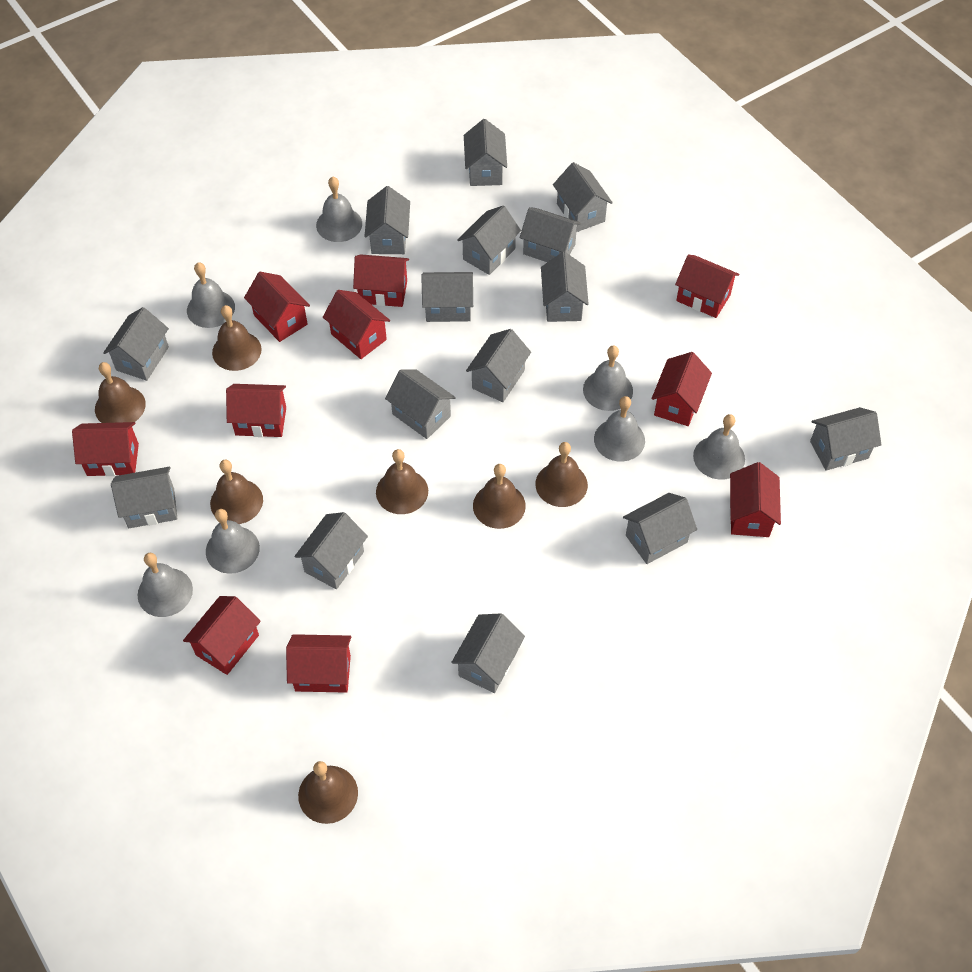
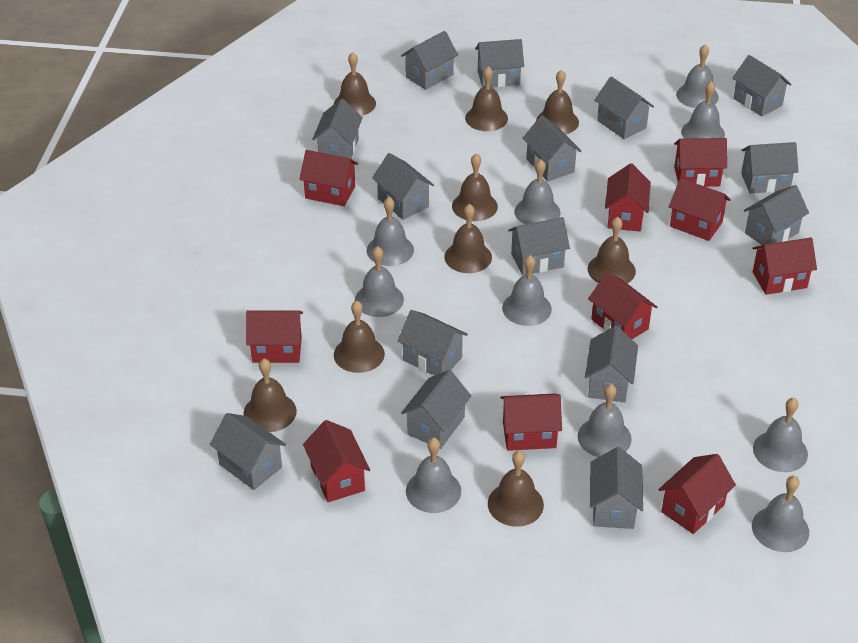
brown bell: 7 -> 9
grey bell: 7 -> 10

